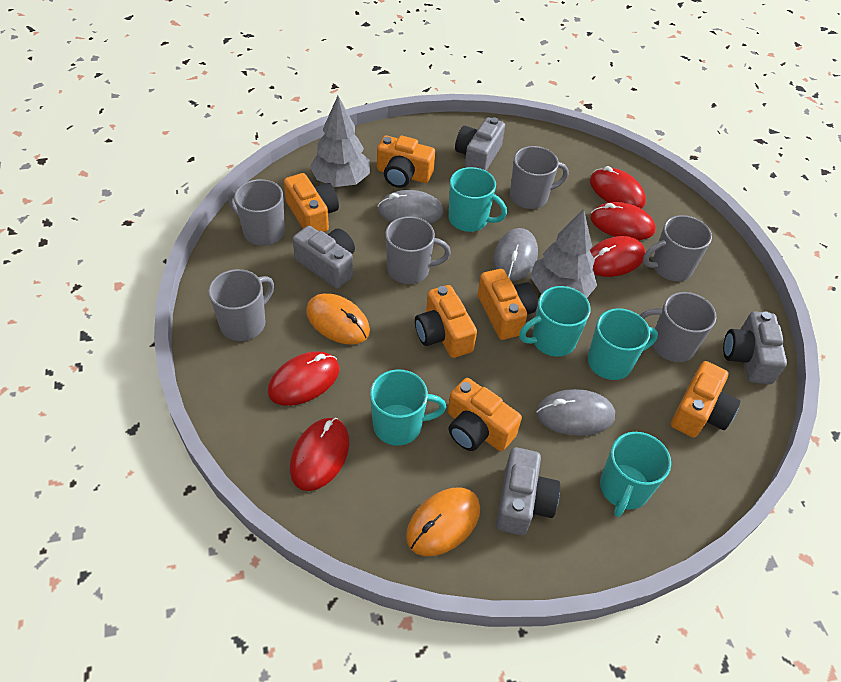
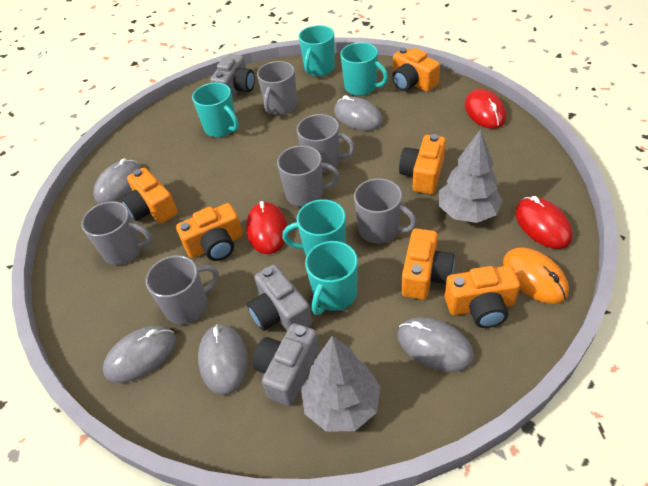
grey camera: 4 -> 3
grey mouse: 3 -> 5
orange mouse: 2 -> 1
red mouse: 5 -> 3

